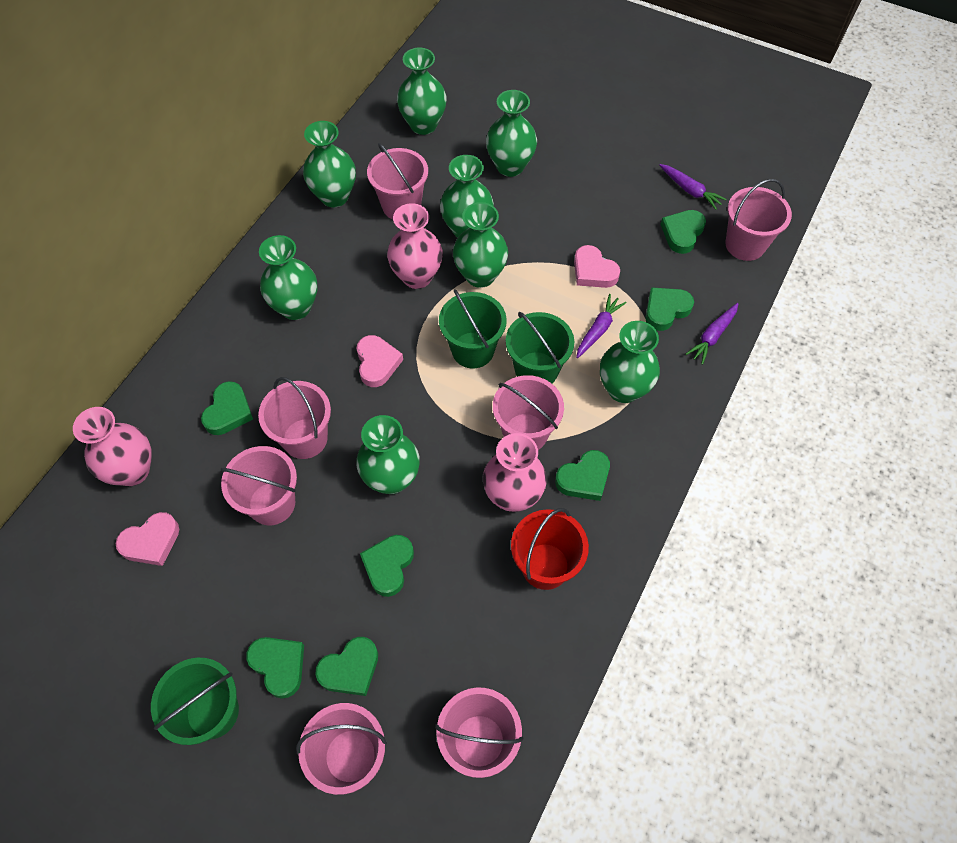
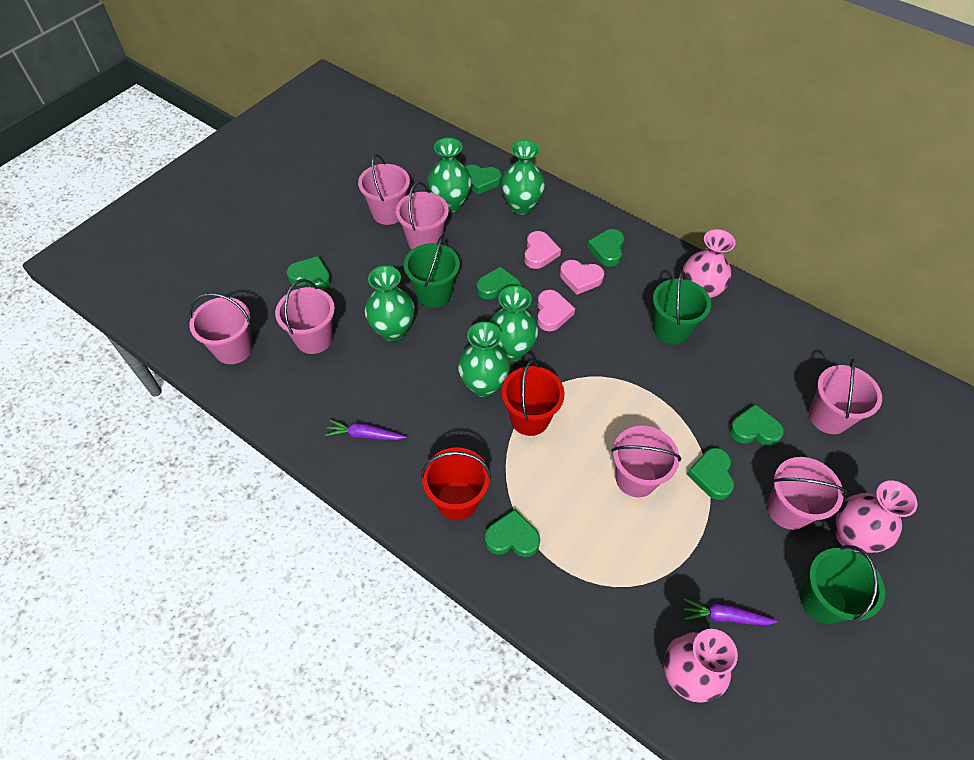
green vase: 8 -> 5
purple carrot: 3 -> 2
red bucket: 1 -> 2

